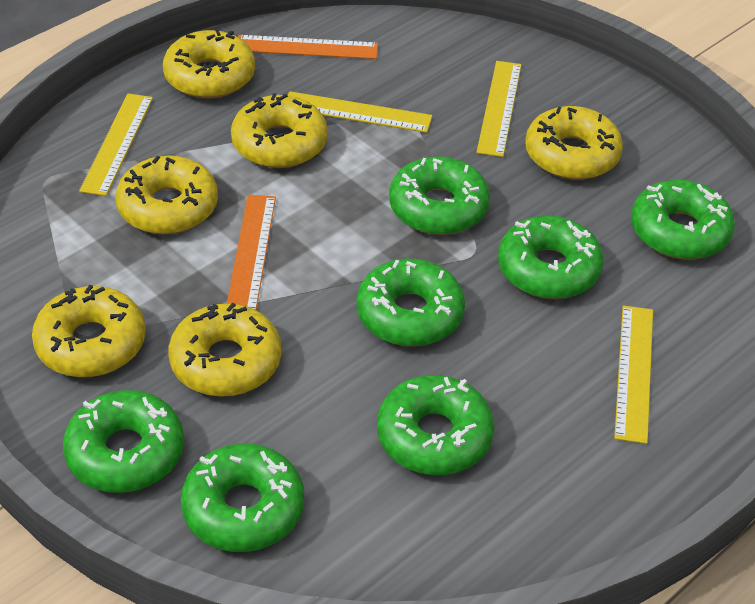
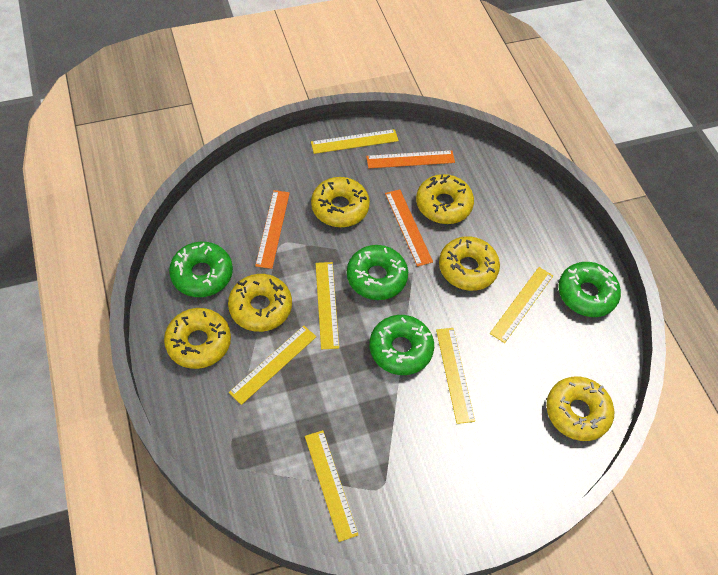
green donut: 7 -> 4
orange ruler: 2 -> 3
yellow ruler: 4 -> 6

